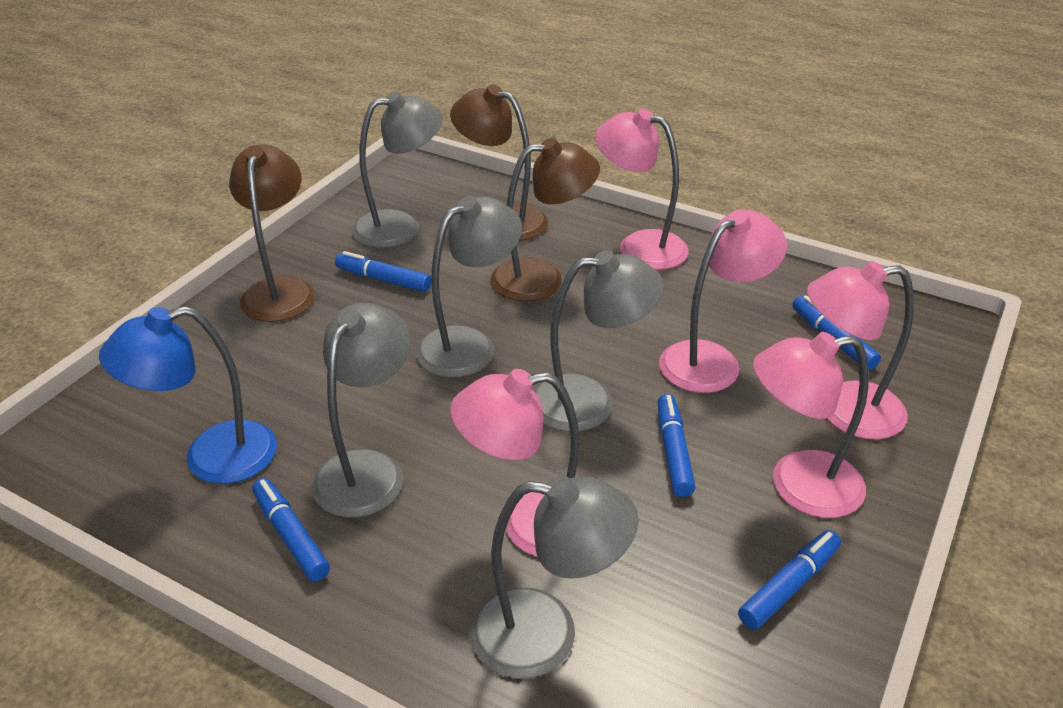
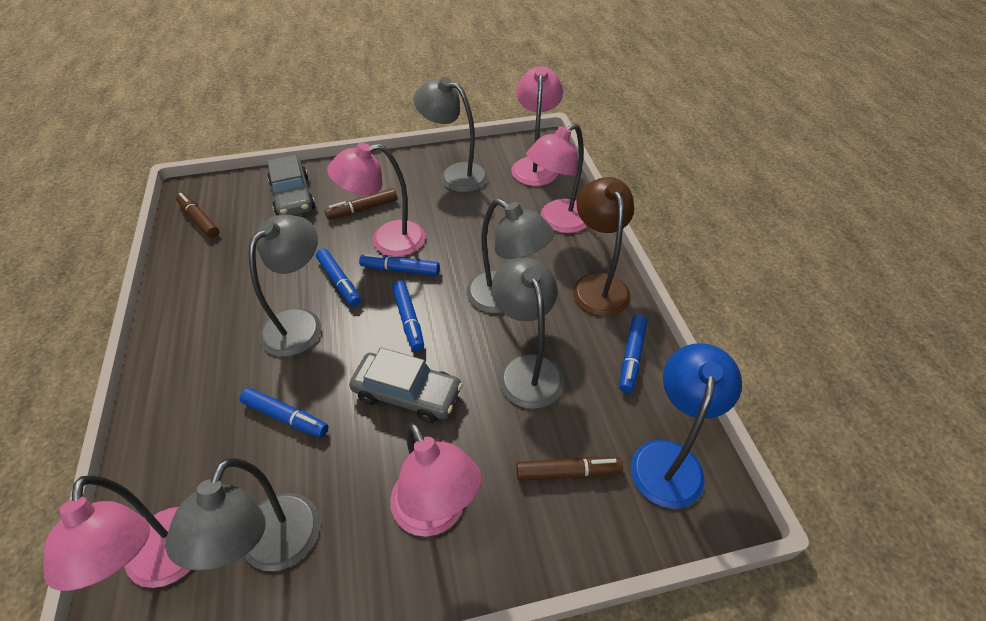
brown lamp: 3 -> 1
brown marker: 0 -> 3
grey car: 0 -> 2

